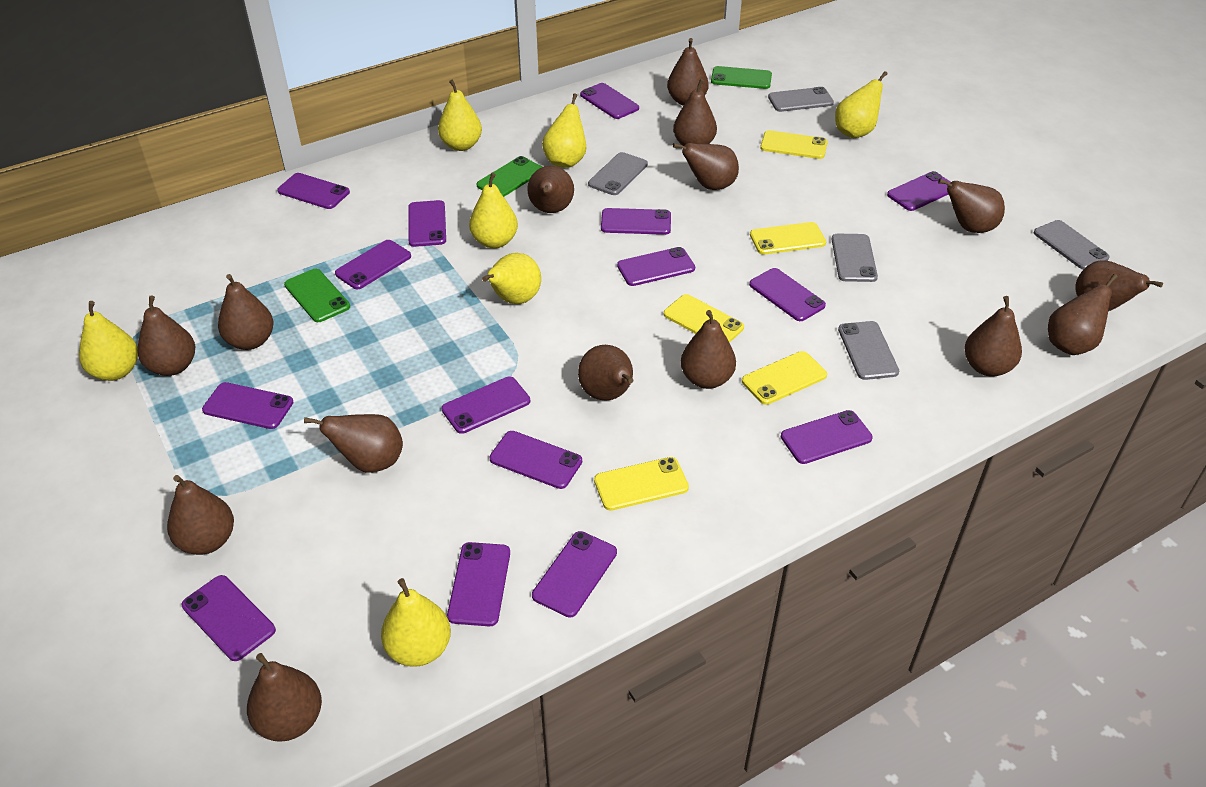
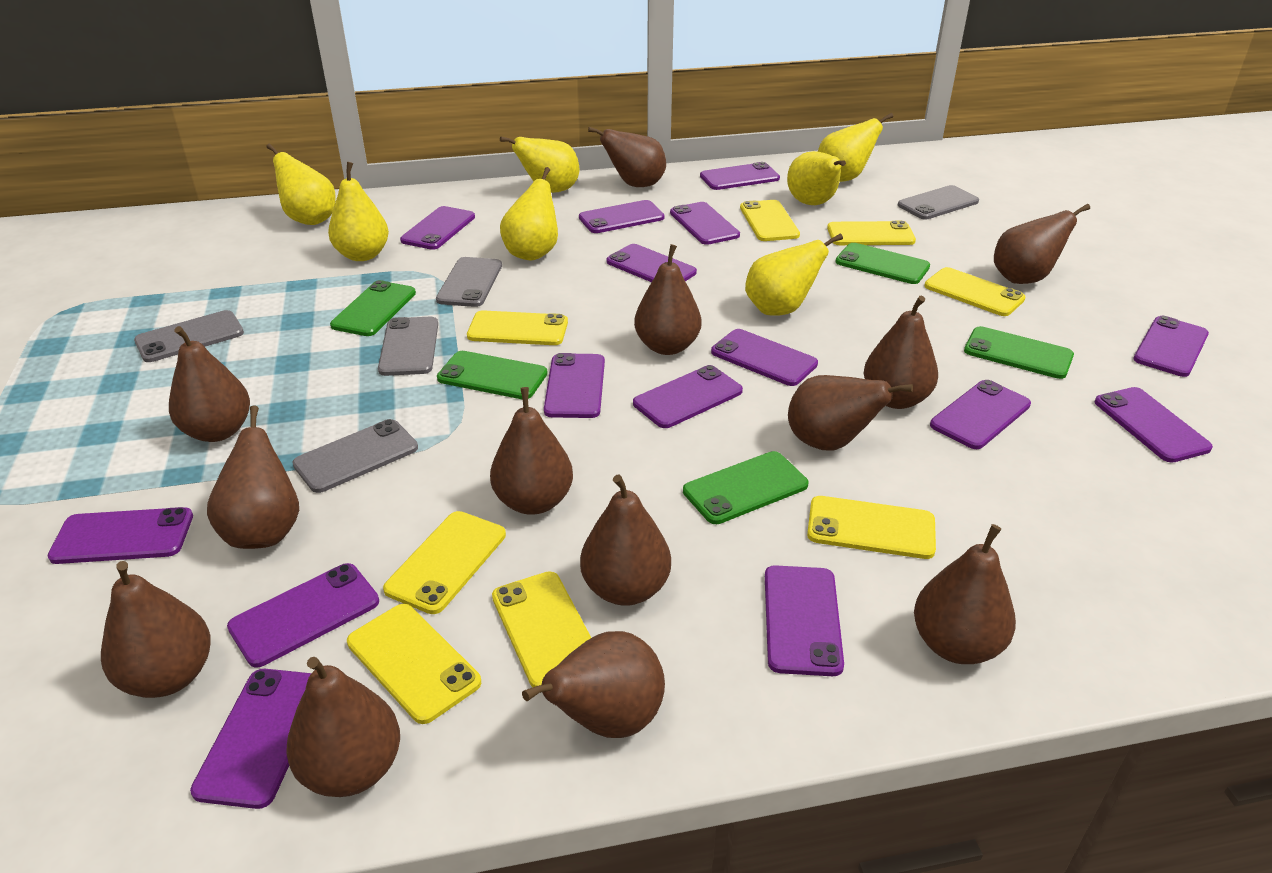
brown pear: 15 -> 13
green phone: 3 -> 5
yellow phone: 5 -> 8

